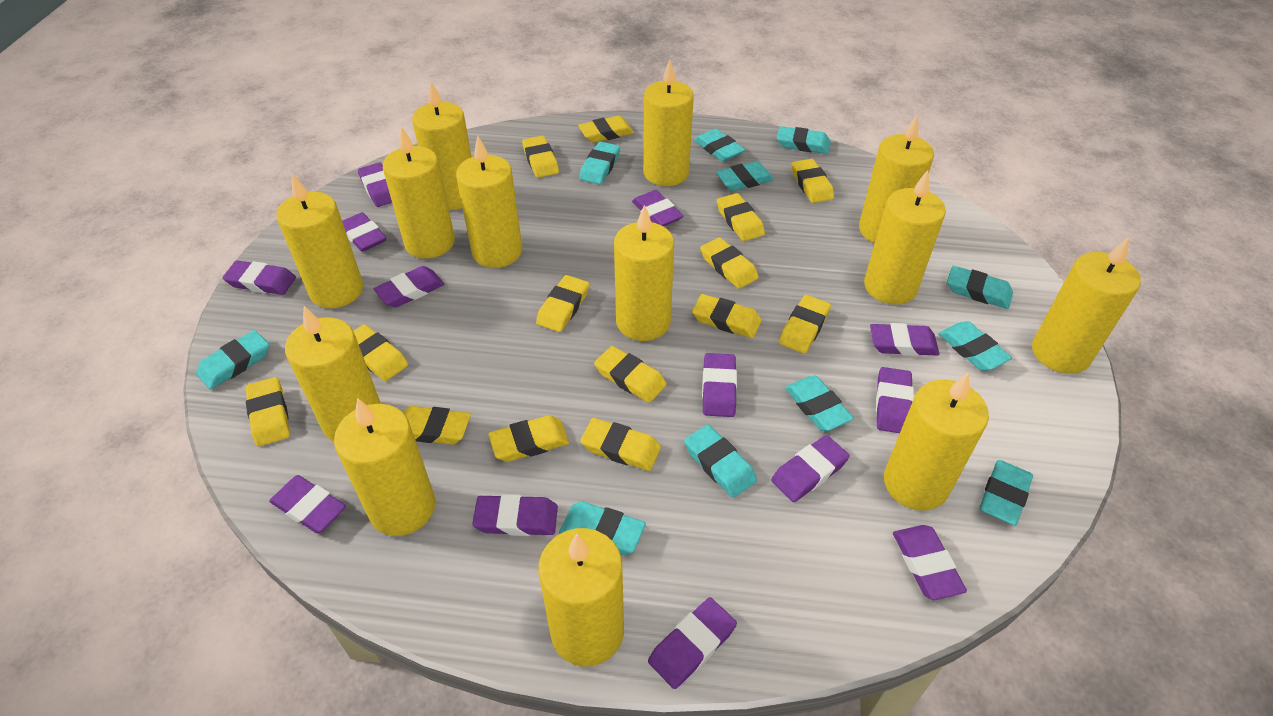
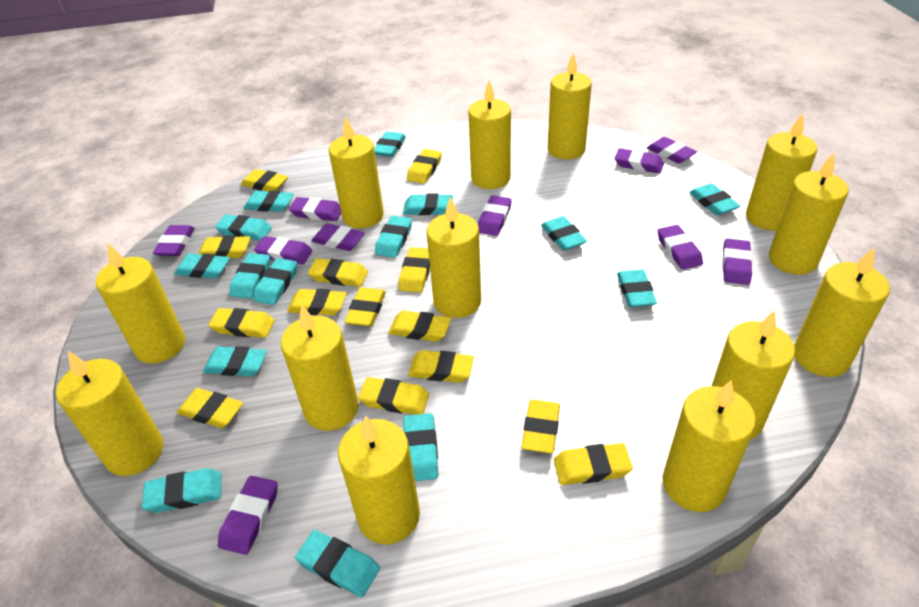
purple eraser: 13 -> 10
turquoise eraser: 11 -> 15

